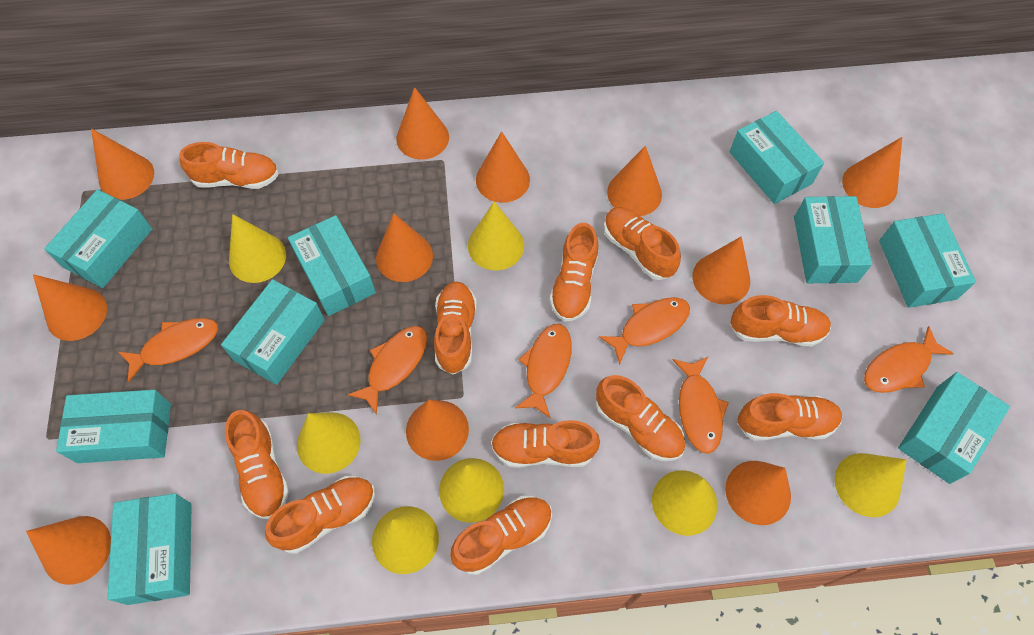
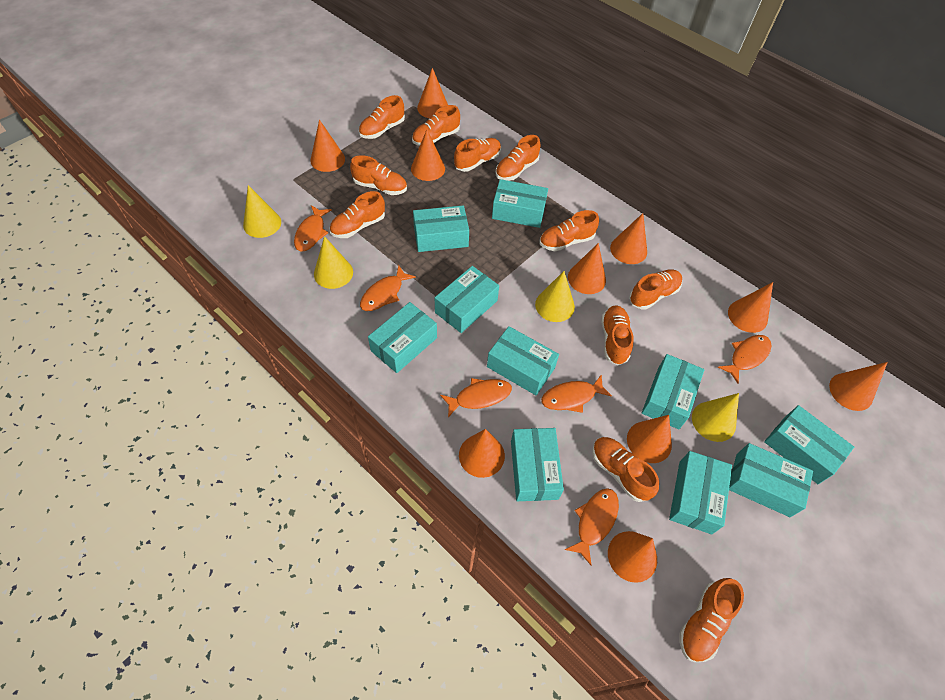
orange cone: 11 -> 10
turquoise box: 9 -> 10
yellow cone: 7 -> 4

